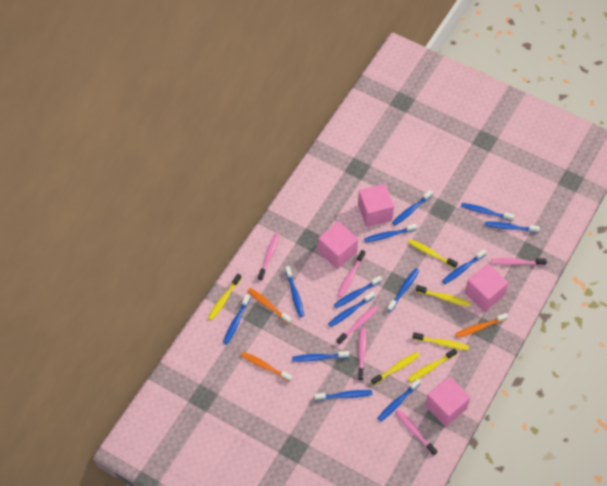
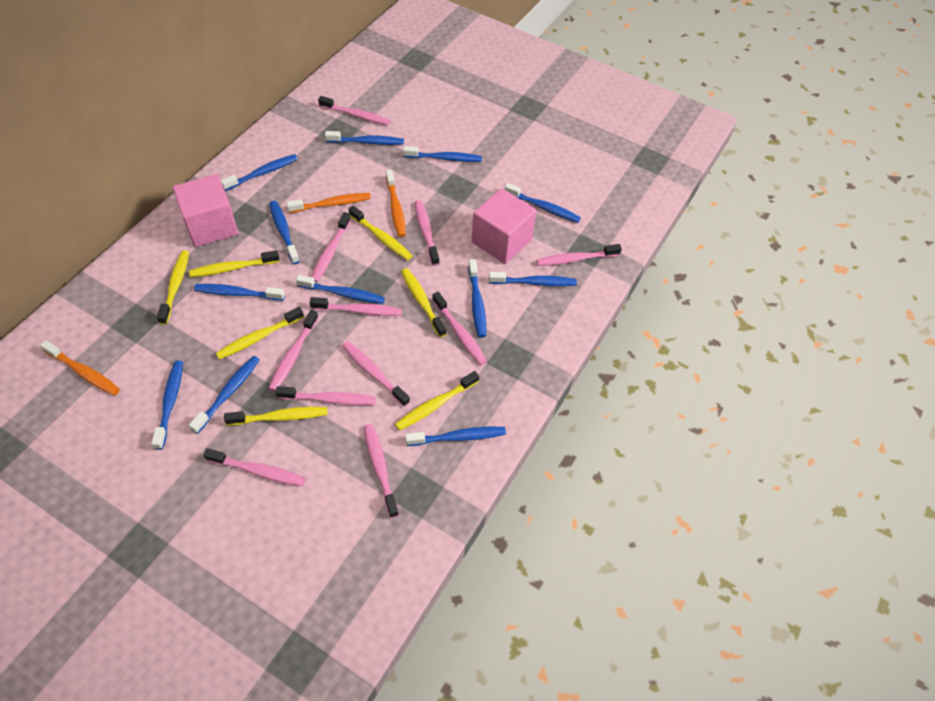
blue toothbrush: 13 -> 12
pink cube: 4 -> 2
pink toothbrush: 6 -> 11
yellow toothbrush: 6 -> 7

